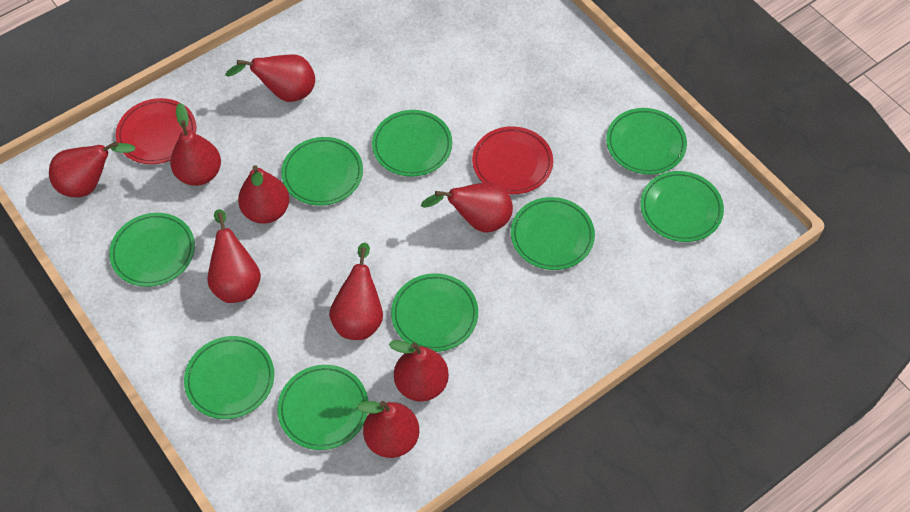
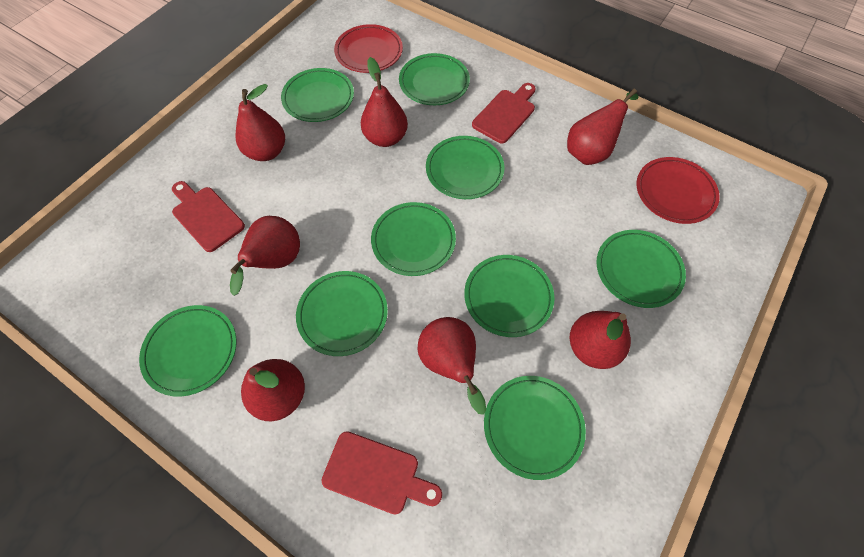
red cutting board: 0 -> 3
red pear: 9 -> 7

